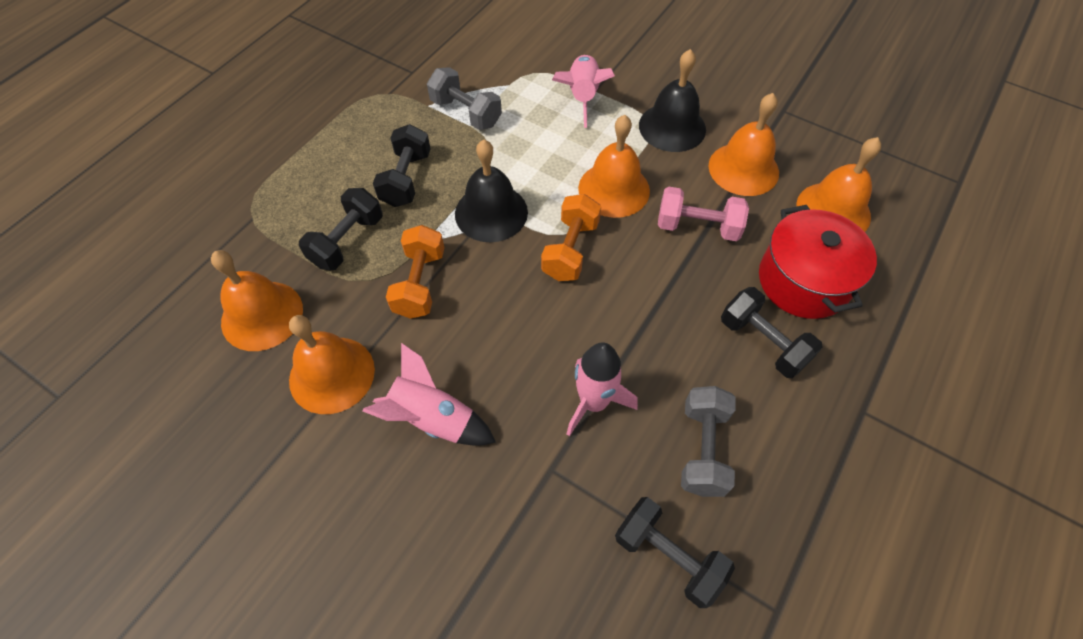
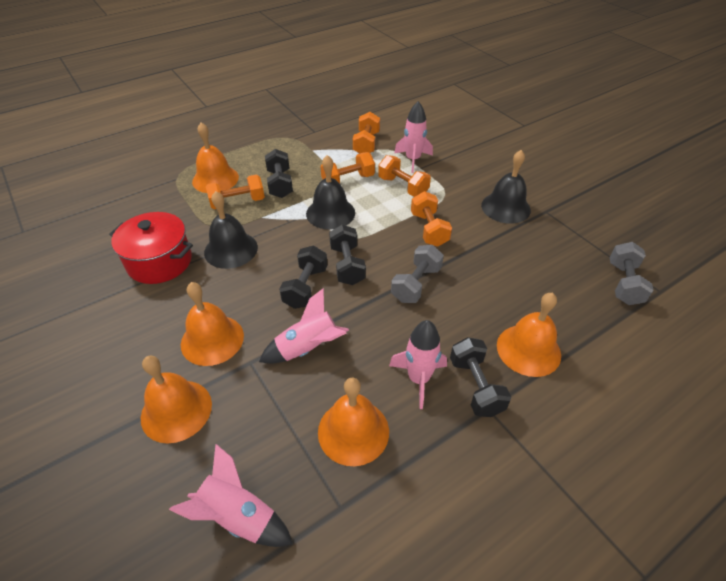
black bell: 2 -> 3
orange dumbbell: 2 -> 5
pink dumbbell: 1 -> 0
pink rocket: 3 -> 4

